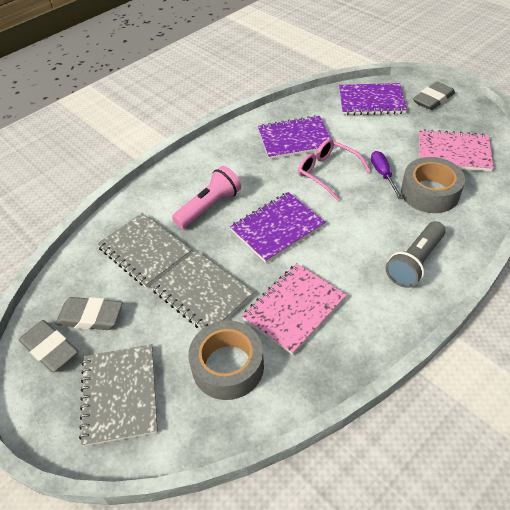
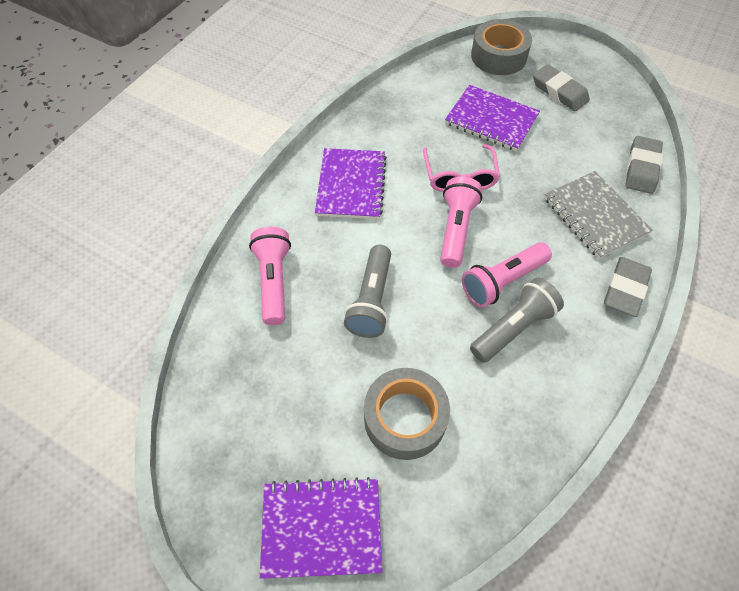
grey flashlight: 1 -> 2
grey notebook: 3 -> 1
pink flashlight: 1 -> 3
pink notebook: 2 -> 0
purple screwdriver: 1 -> 0

